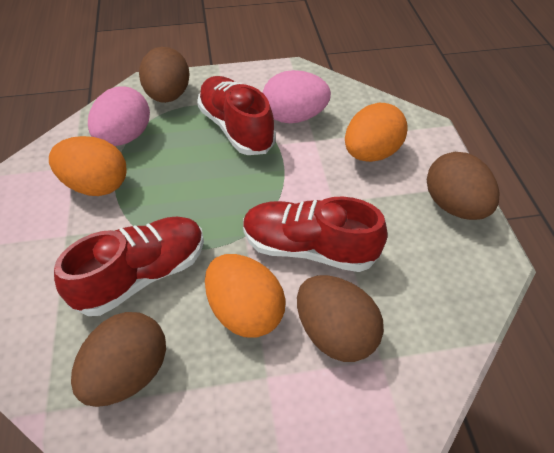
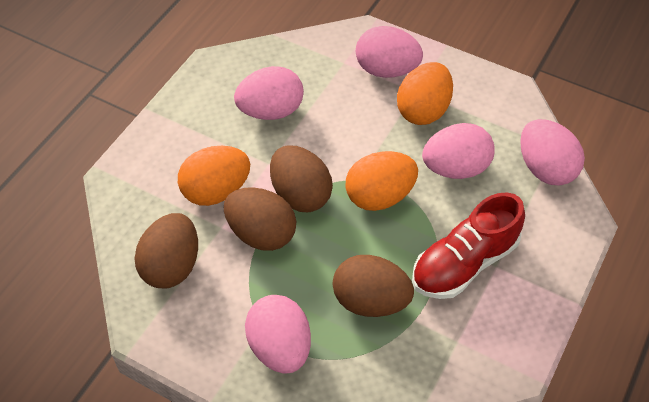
pink egg: 2 -> 5
red shoe: 3 -> 1

